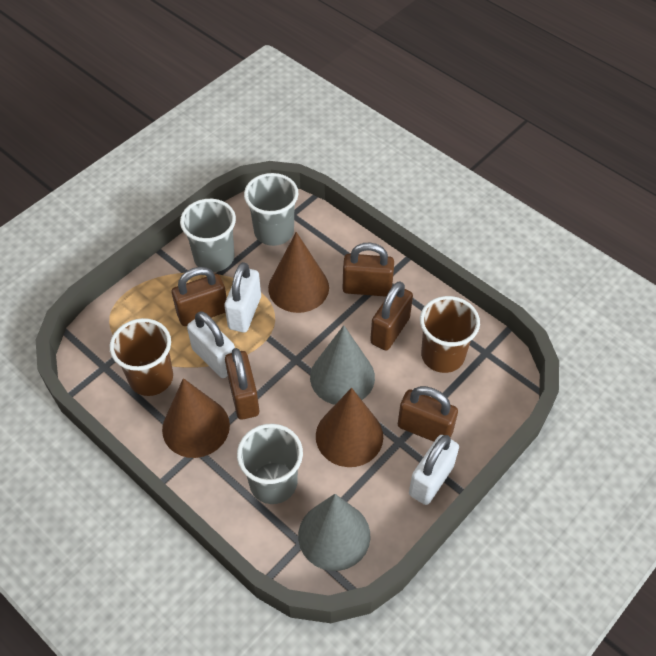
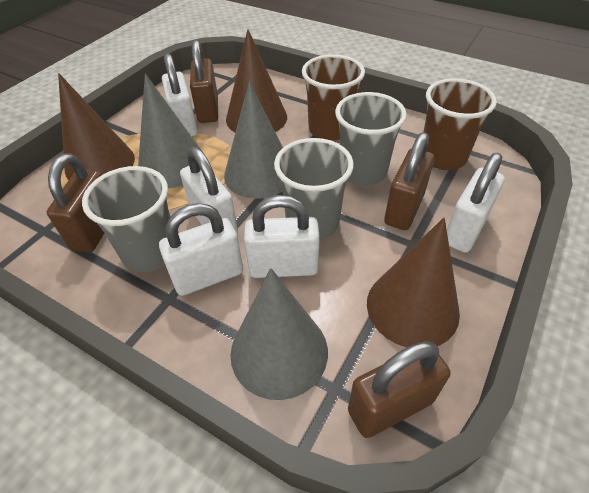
brown padlock: 5 -> 4
grey cone: 2 -> 3
white padlock: 3 -> 5

